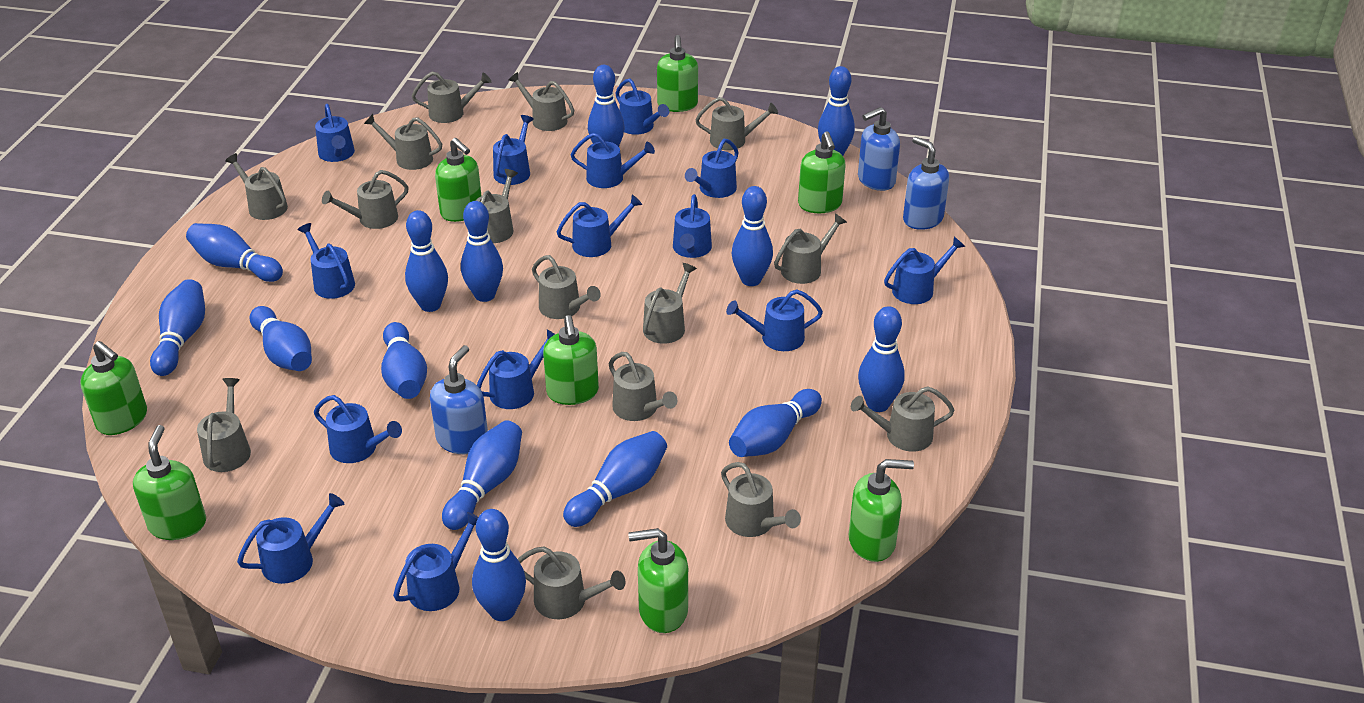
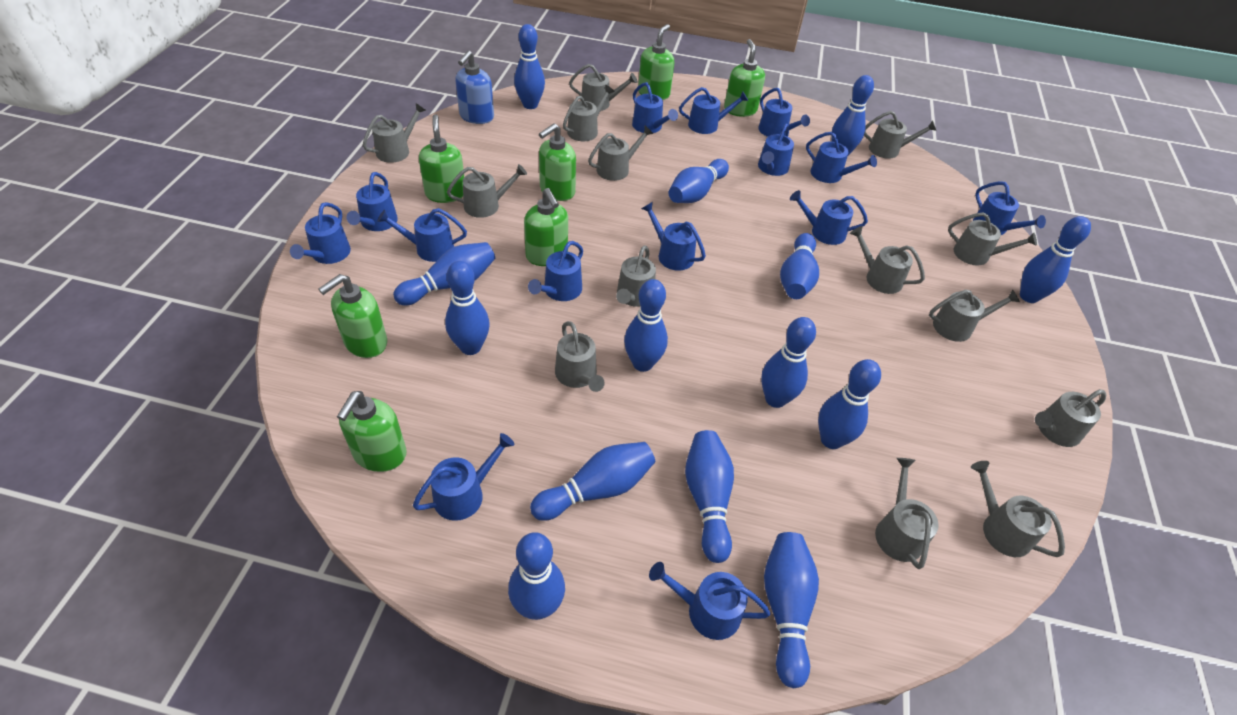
blue soap dispenser: 3 -> 1
green soap dispenser: 8 -> 7
grey watering can: 15 -> 14

